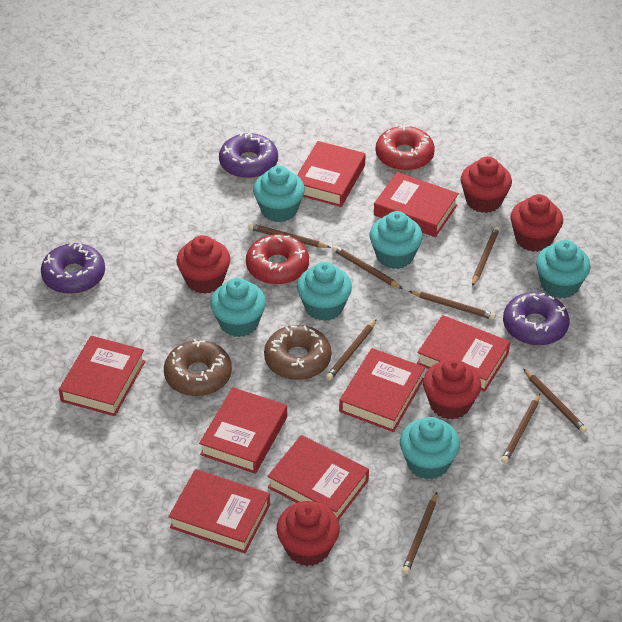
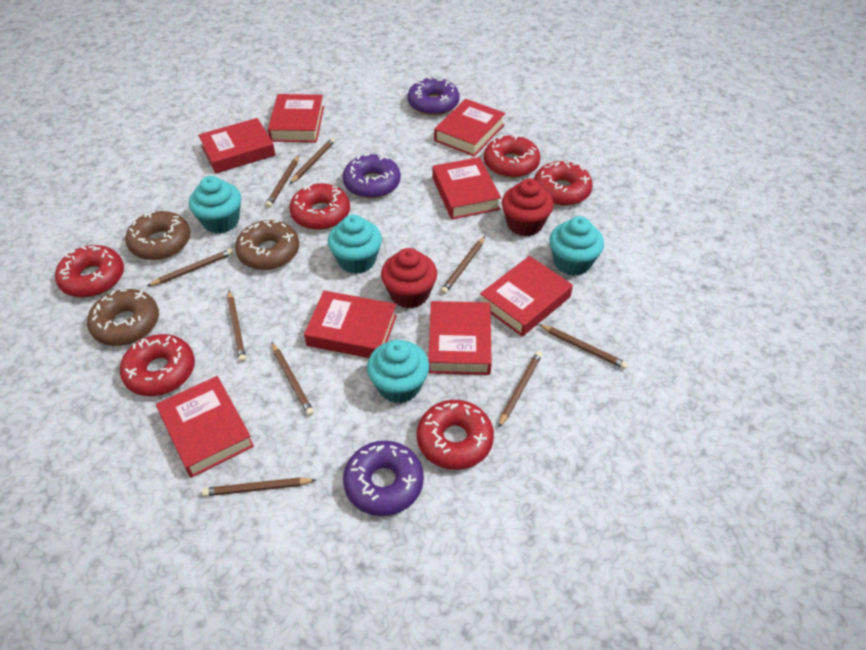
brown donut: 2 -> 3
brown pencil: 8 -> 9
red cupcake: 5 -> 2
red donut: 2 -> 6
turquoise cupcake: 6 -> 4

